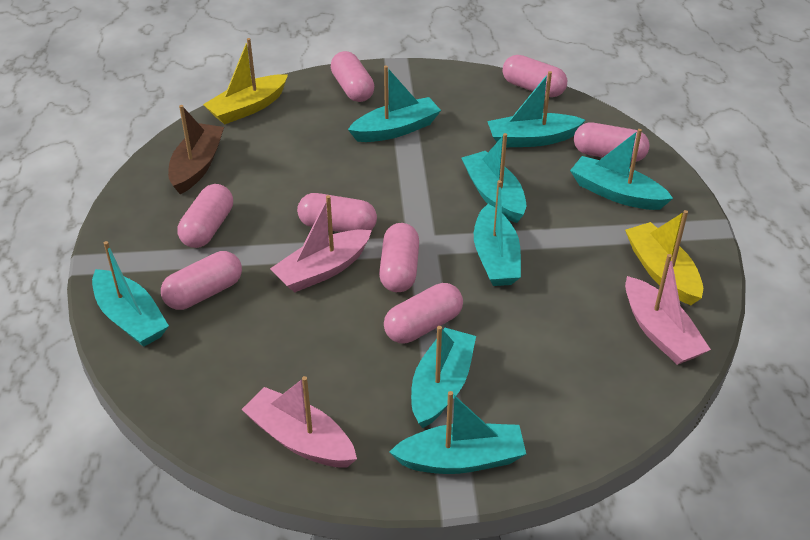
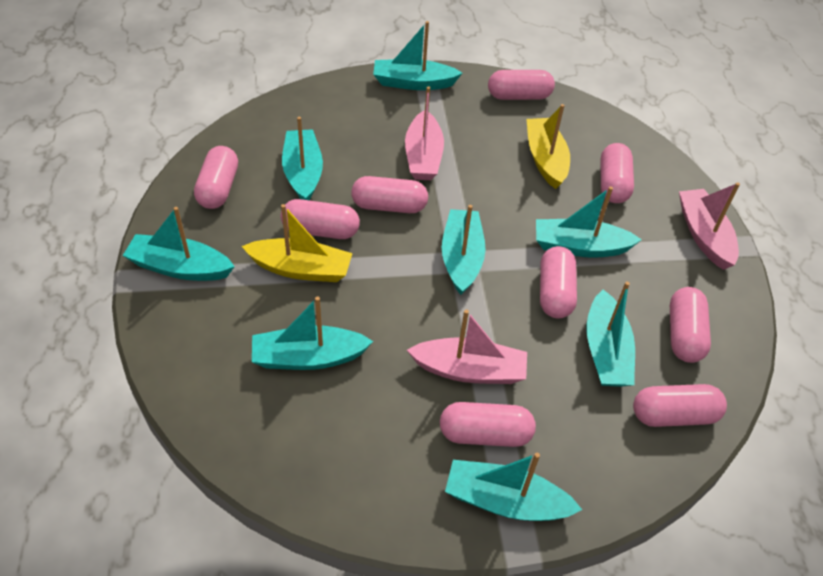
brown boat: 1 -> 0
pink capsule: 8 -> 9

